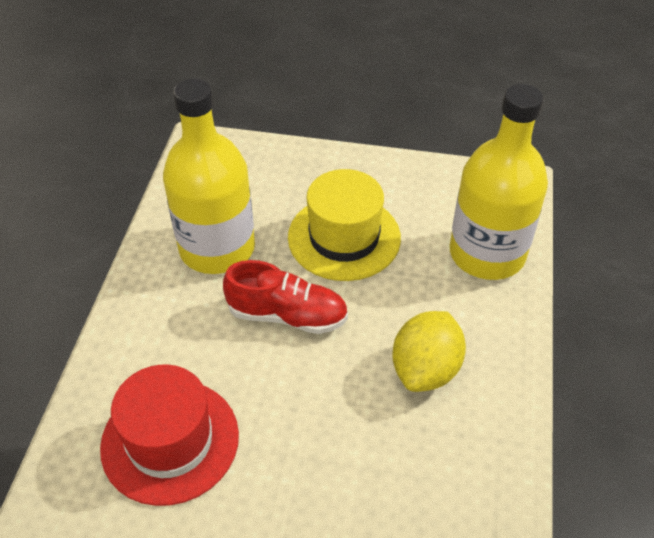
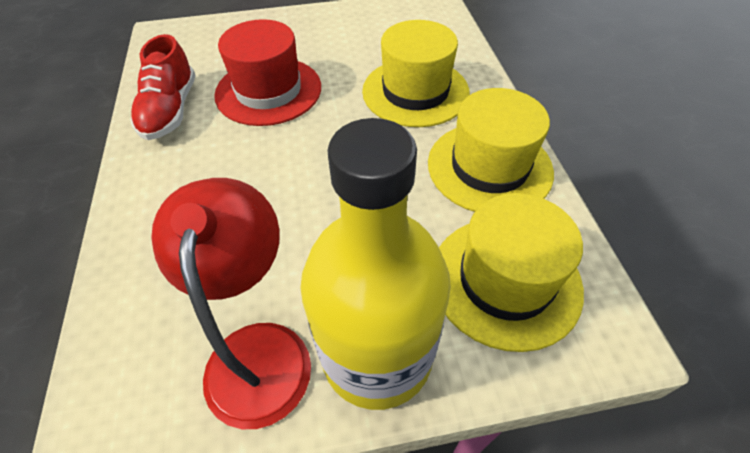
red lamp: 0 -> 1
yellow bottle: 2 -> 1
yellow hat: 1 -> 3
yellow lemon: 1 -> 0

